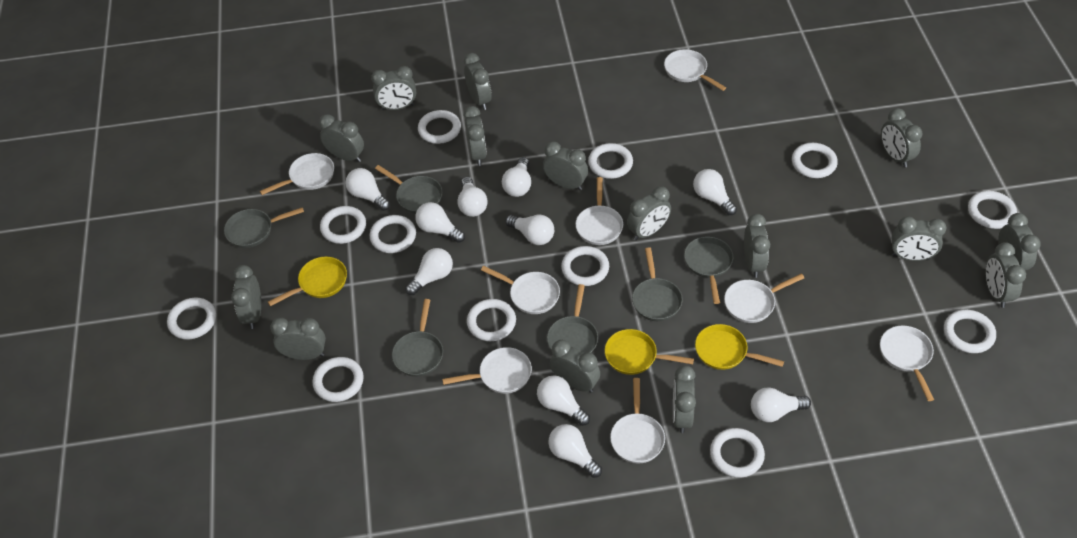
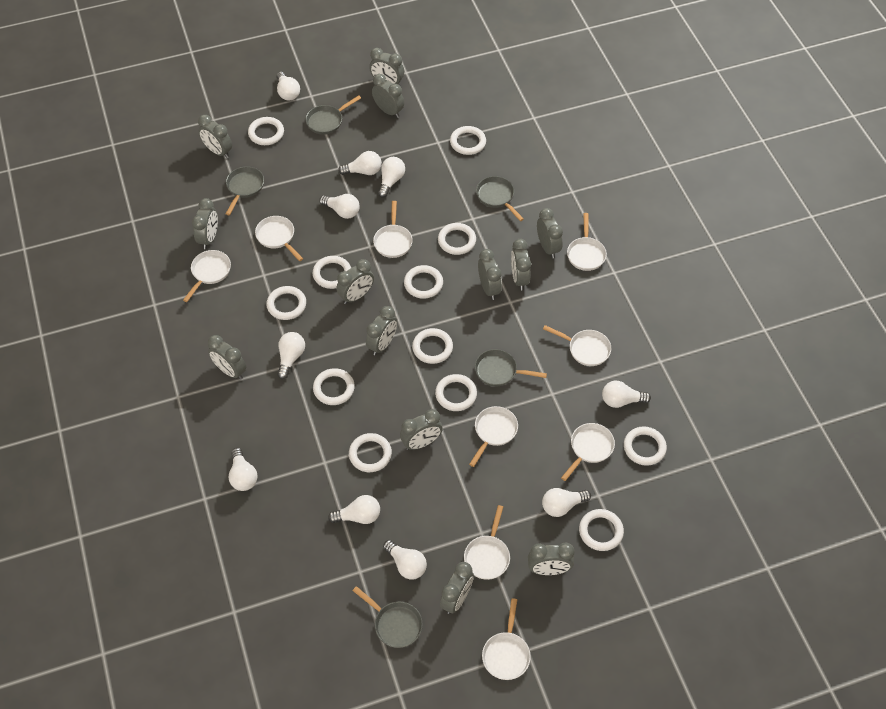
grey clock: 15 -> 13
grey pan: 6 -> 5
white pan: 8 -> 9
yellow pan: 3 -> 0

